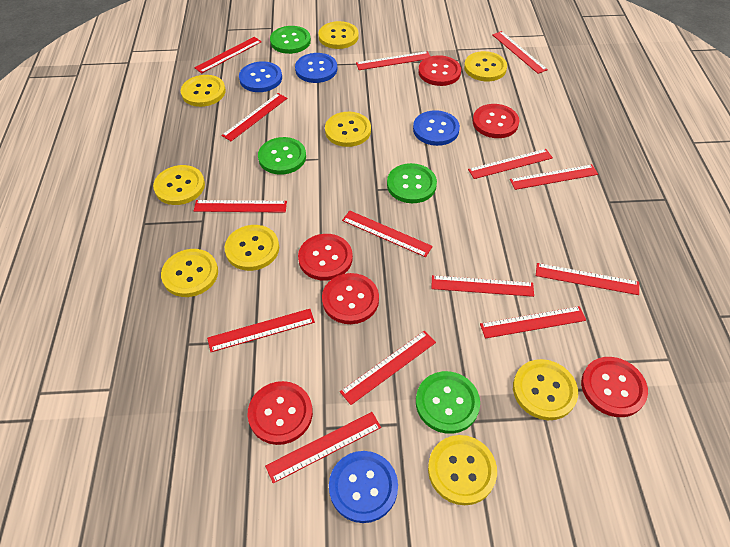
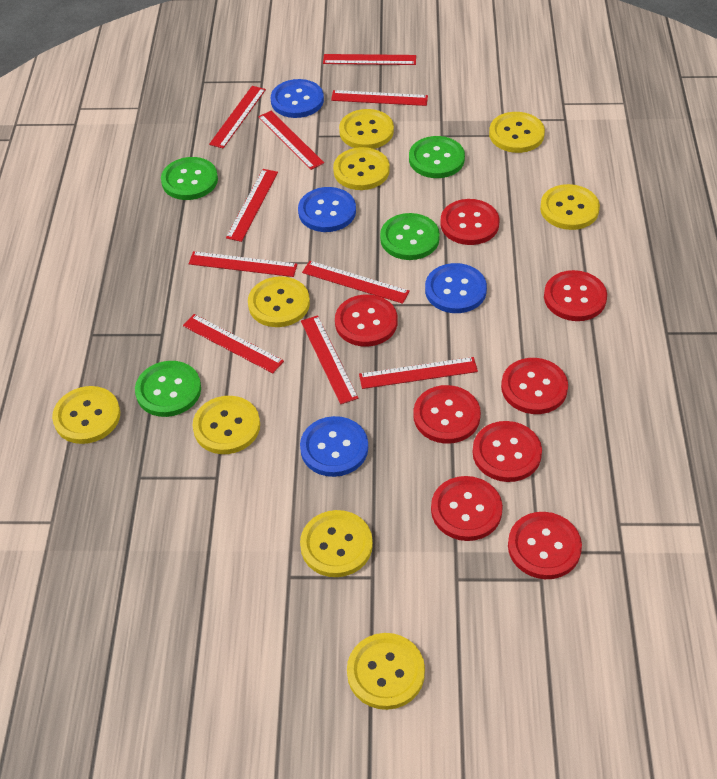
red button: 6 -> 8
red ruler: 14 -> 10

